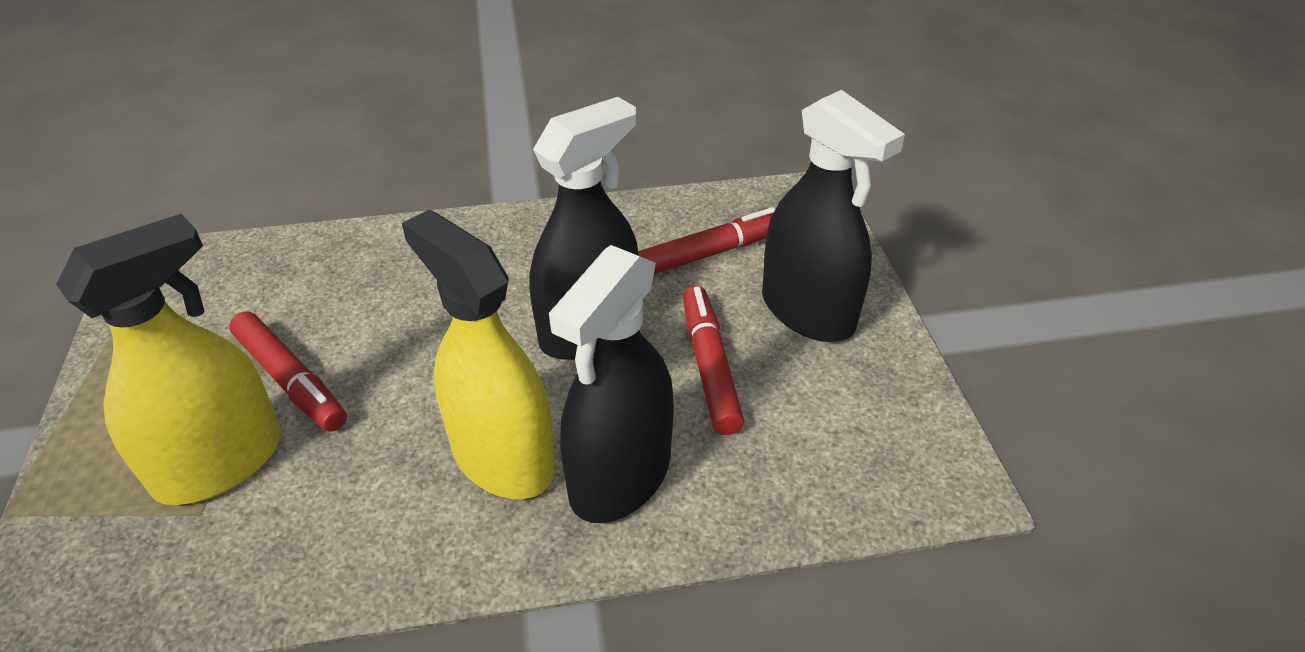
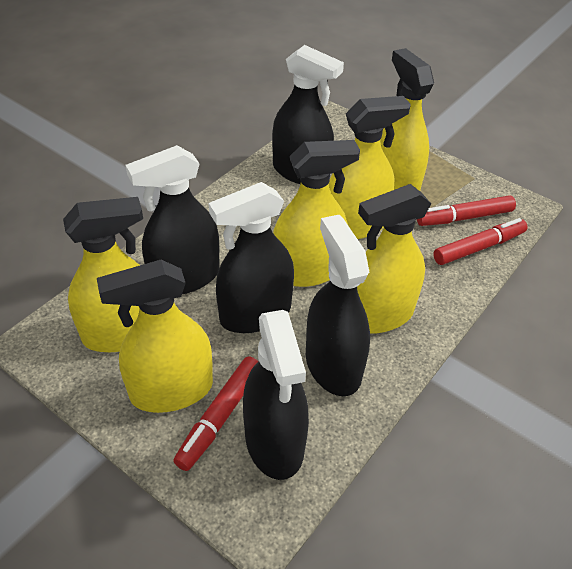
black spray bottle: 3 -> 5
yellow spray bottle: 2 -> 6

